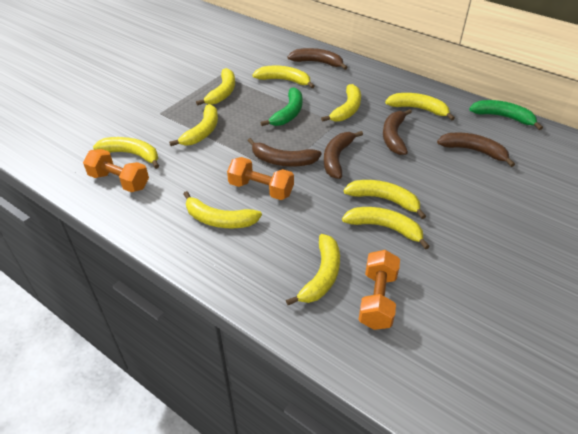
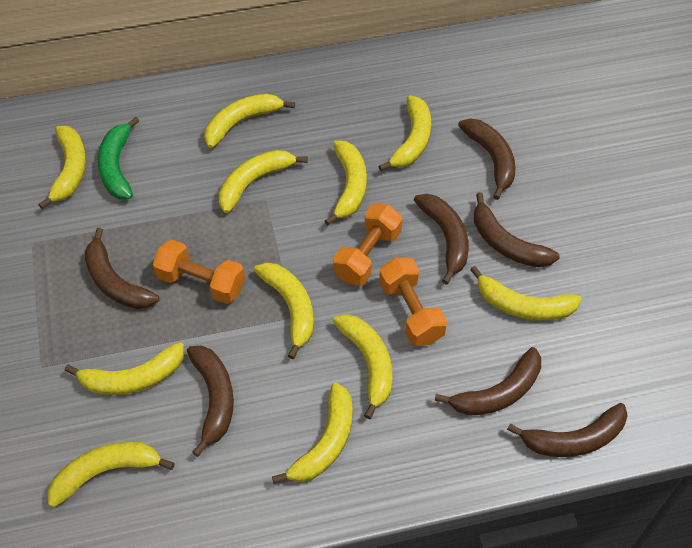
brown banana: 5 -> 7
green banana: 2 -> 1
yellow banana: 10 -> 11

